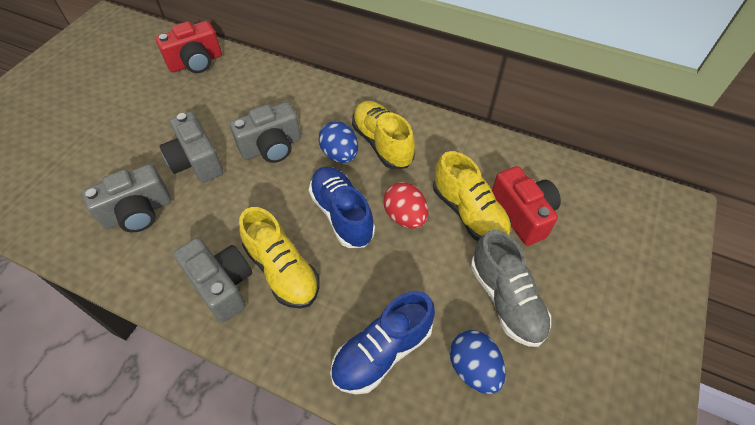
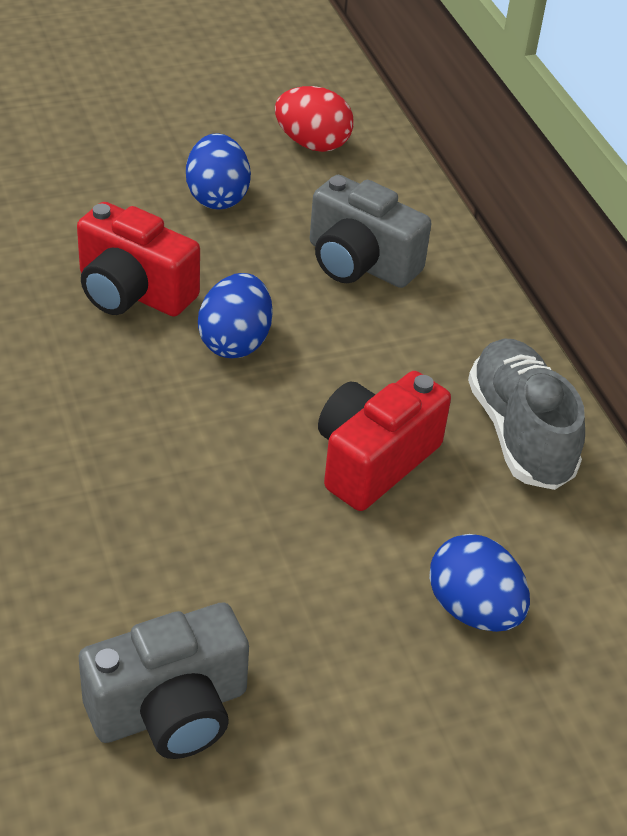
blue egg: 2 -> 3
blue shoe: 2 -> 0
grey camera: 4 -> 2
yellow shoe: 3 -> 0

